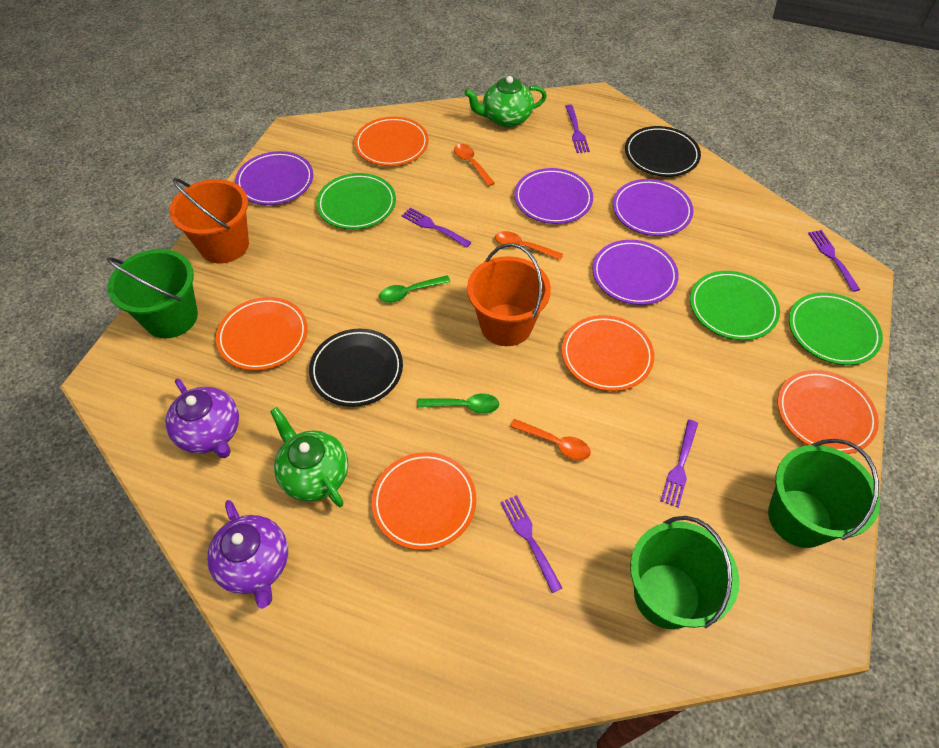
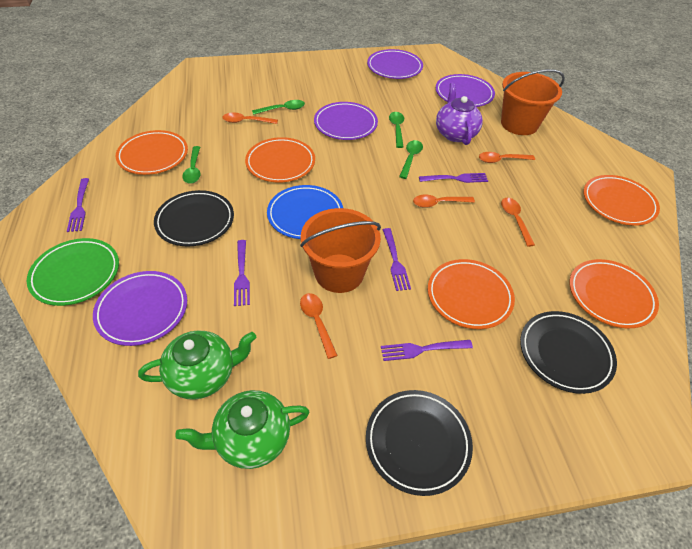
black plate: 2 -> 3
blue plate: 0 -> 1
green bucket: 3 -> 0
green plate: 3 -> 1
green spoon: 2 -> 4
orange spoon: 3 -> 5
purple teapot: 2 -> 1

